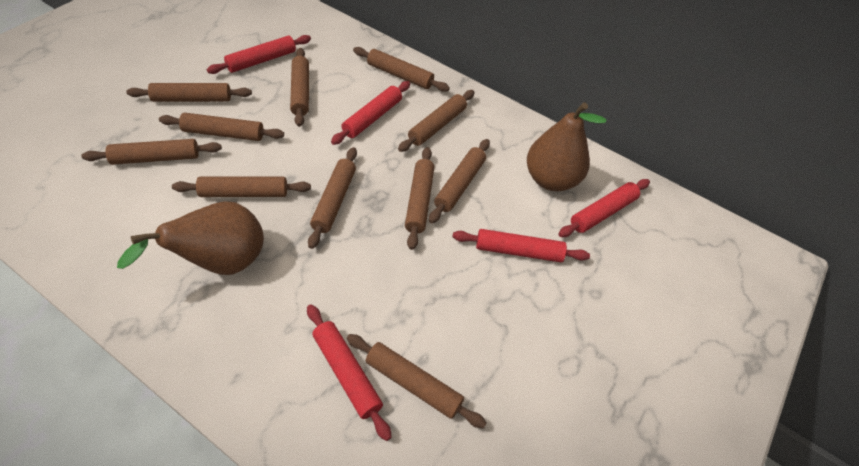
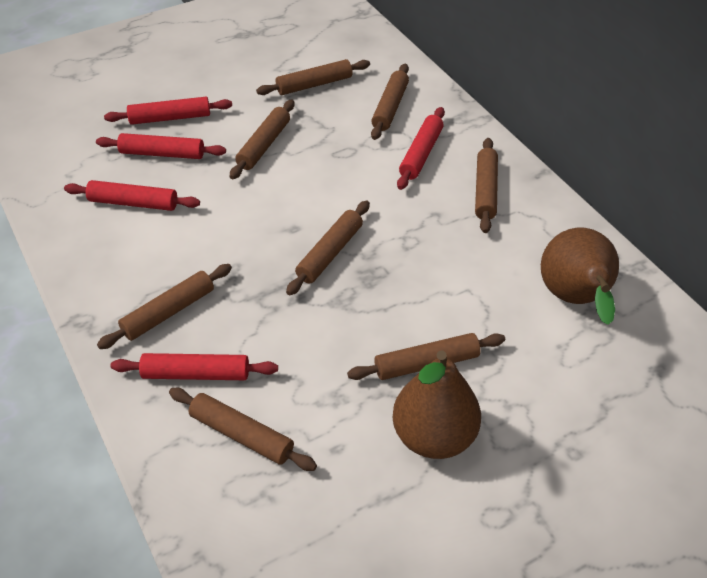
brown rolling pin: 11 -> 8

